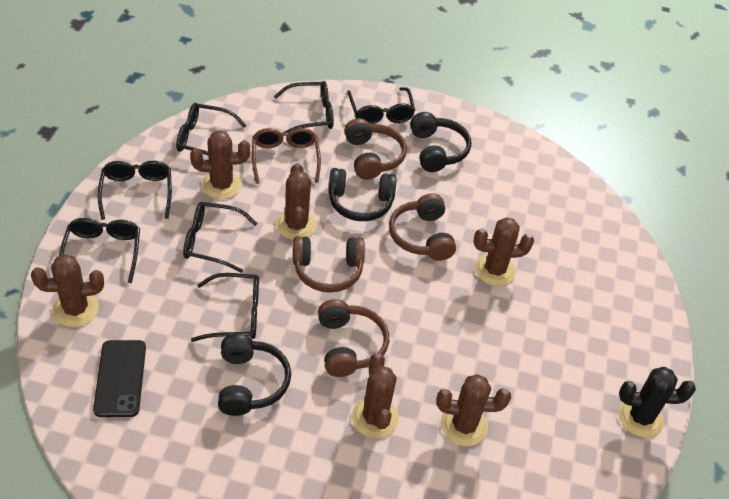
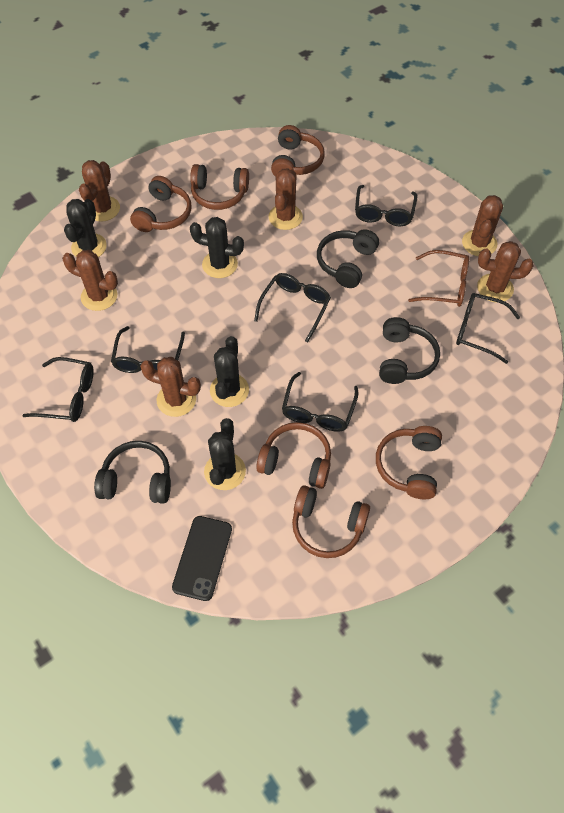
black cactus: 1 -> 4
black glasses: 7 -> 6
brown headphones: 4 -> 6

